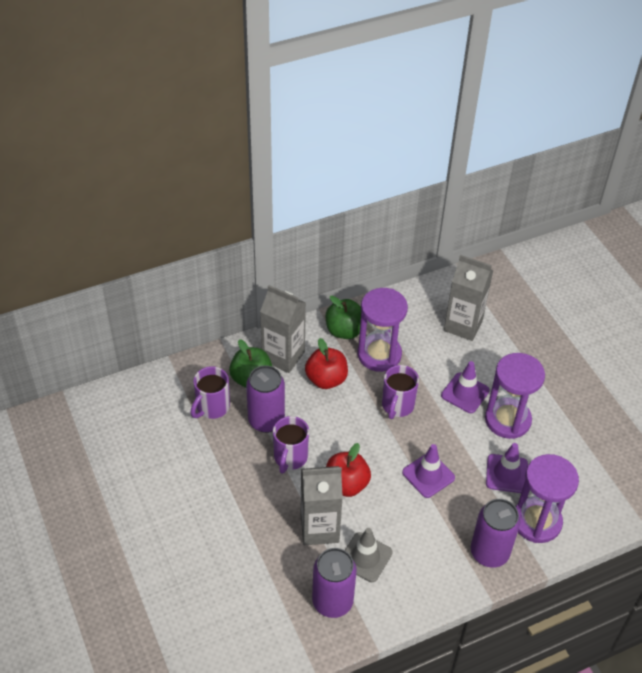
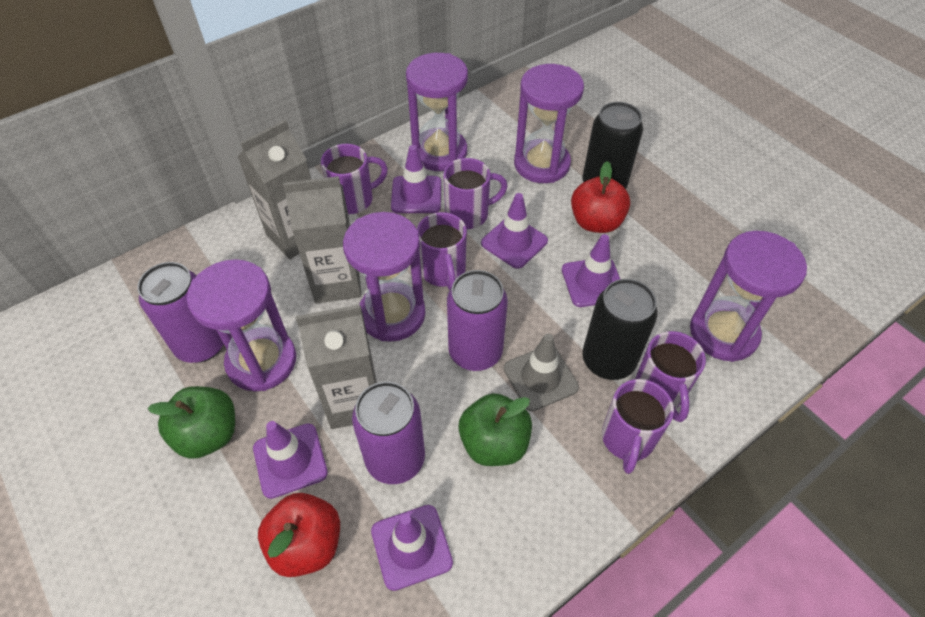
black can: 0 -> 2
purple hourglass: 3 -> 5
purple mug: 3 -> 5
purple traffic cone: 3 -> 5

